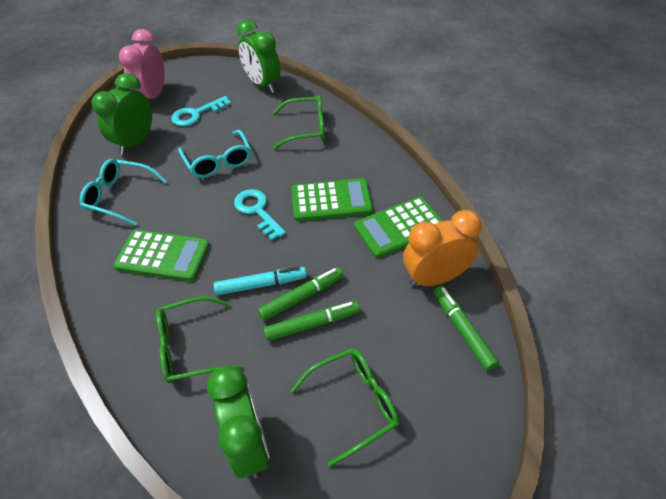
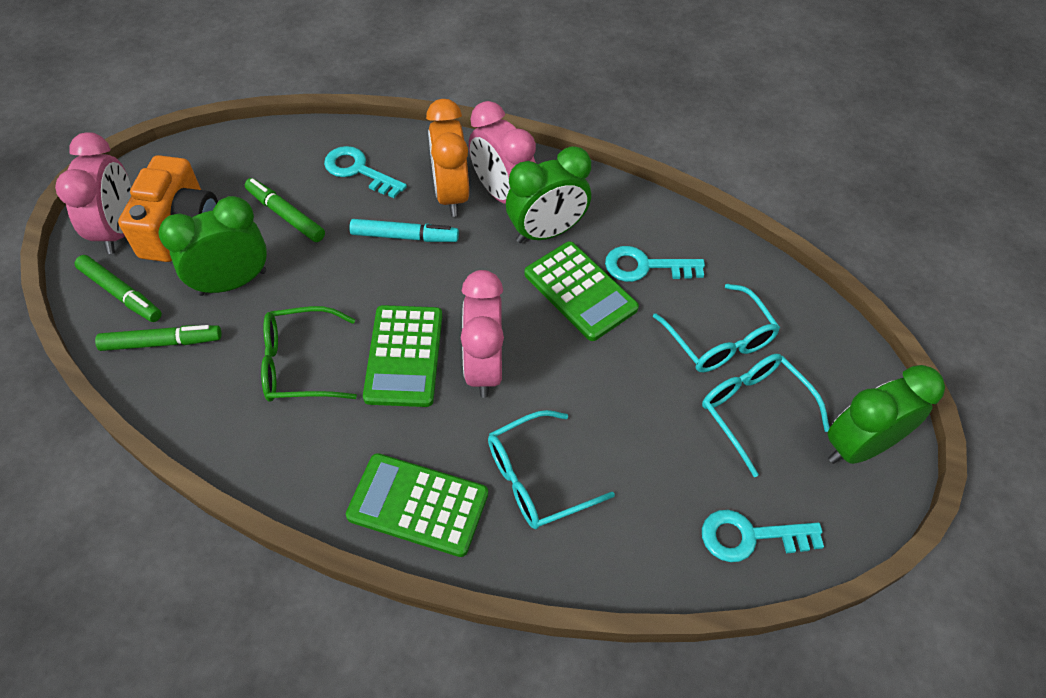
green glasses: 3 -> 1
orange camera: 0 -> 1
pink clock: 1 -> 3
turquoise glasses: 2 -> 3
turquoise key: 2 -> 3

